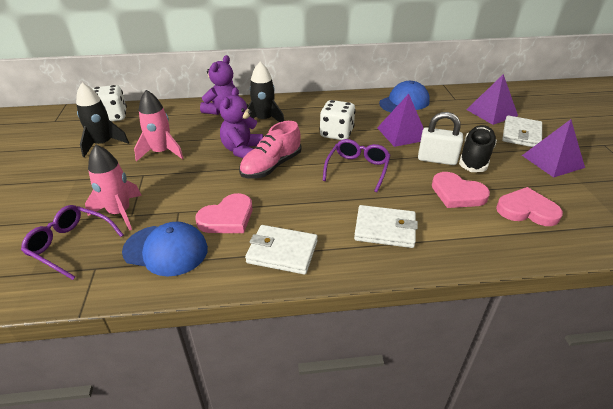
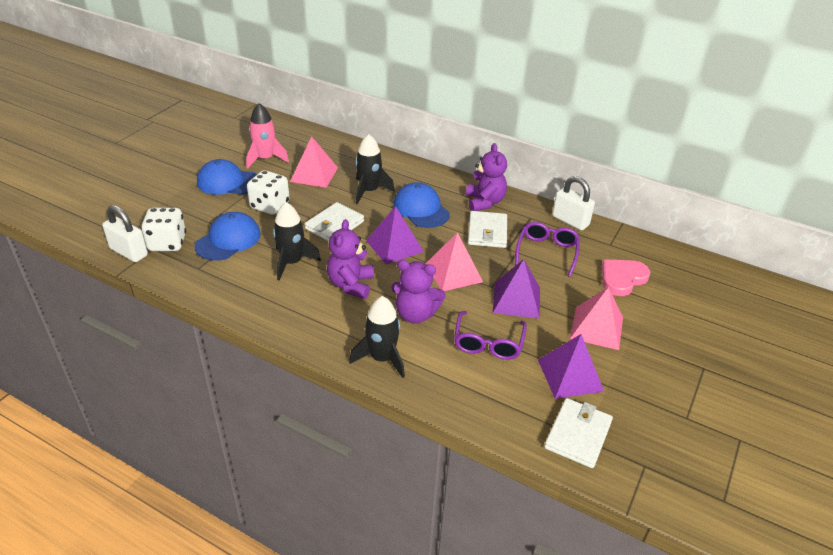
black rocket: 2 -> 3
black shoe: 1 -> 0
blue cap: 2 -> 3
pink heart: 3 -> 1
pink pyramid: 0 -> 3
pink rocket: 2 -> 1
pink shoe: 1 -> 0
purple teddy bear: 2 -> 3
white padlock: 1 -> 2

